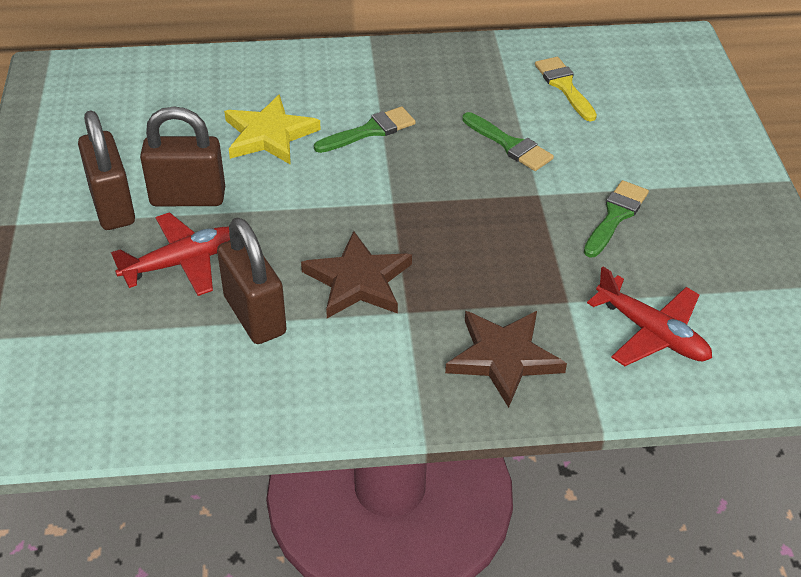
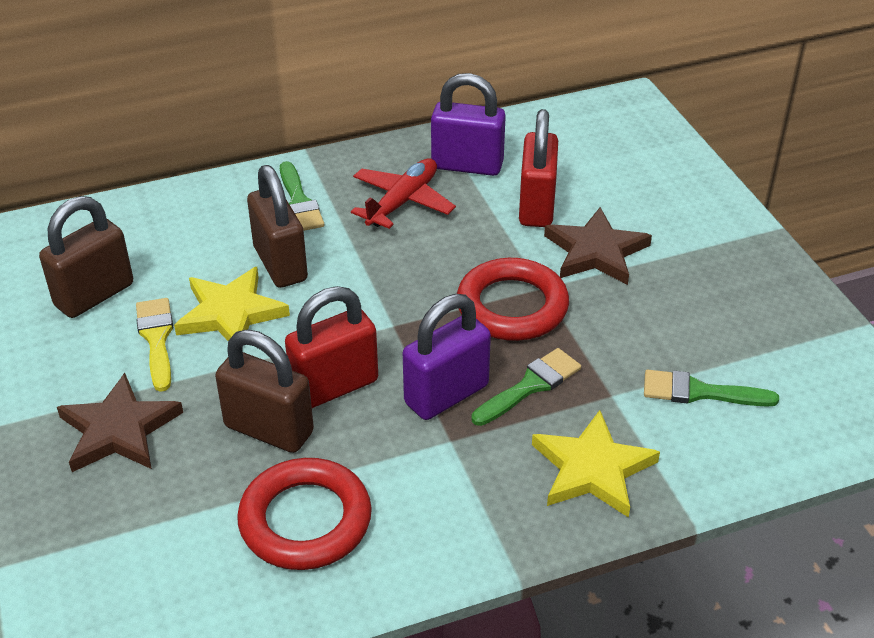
purple padlock: 0 -> 2
red padlock: 0 -> 2
red plane: 2 -> 1
red ring: 0 -> 2
yellow star: 1 -> 2

